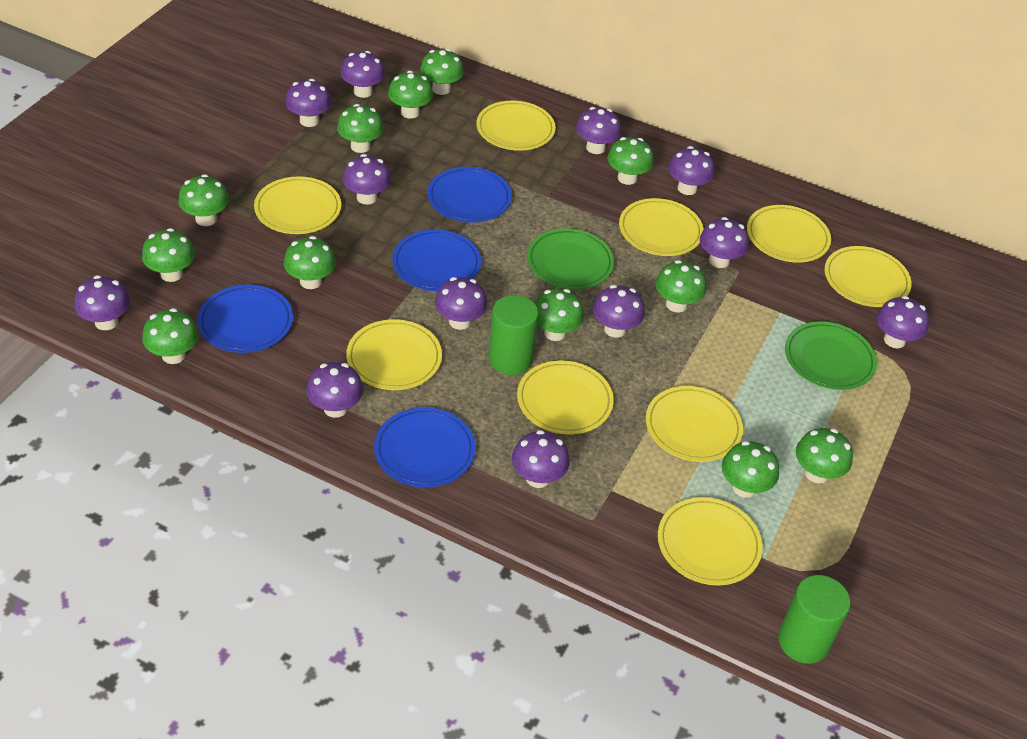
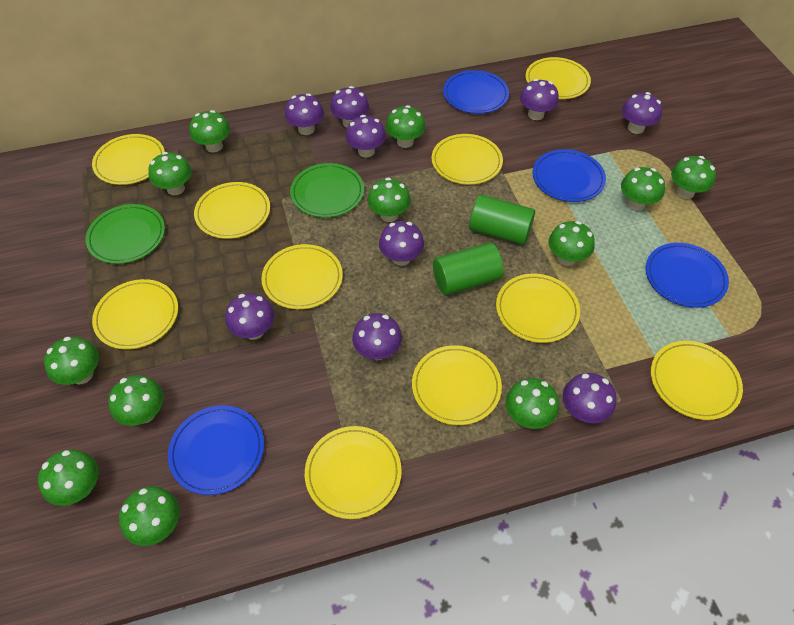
purple mushroom: 12 -> 9
yellow plate: 9 -> 10

